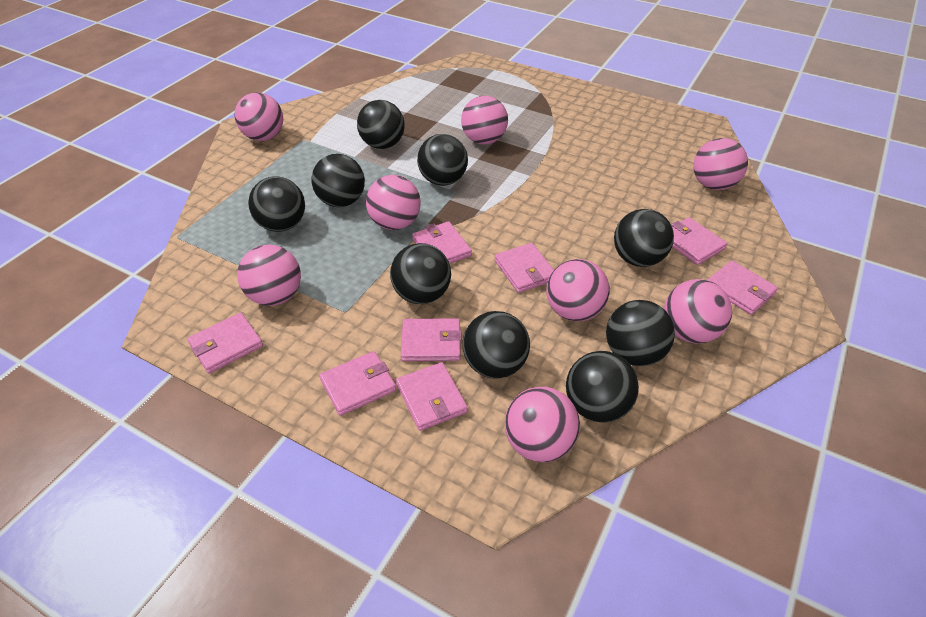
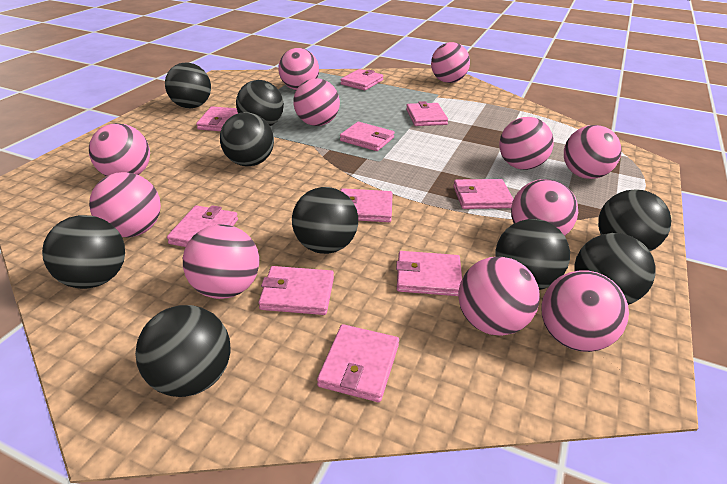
pink ball: 8 -> 11
pink wallet: 8 -> 10

